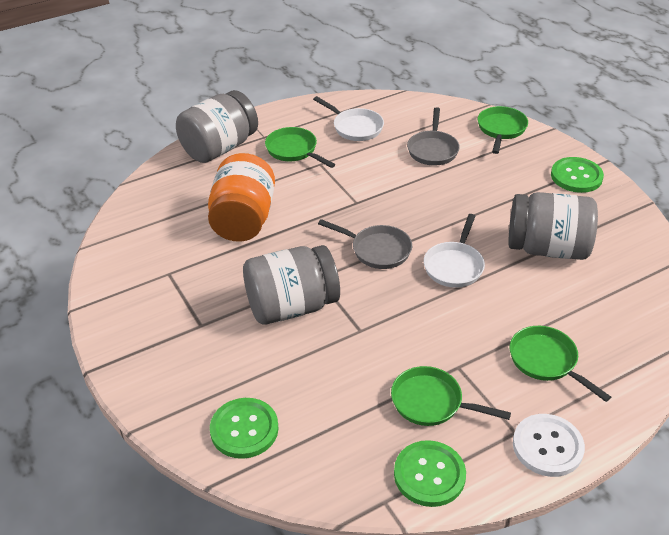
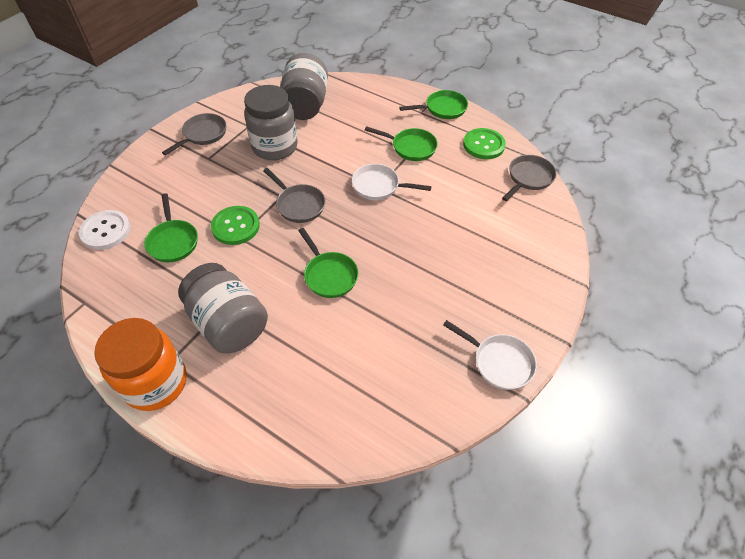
green button: 3 -> 2
grey pan: 2 -> 3

